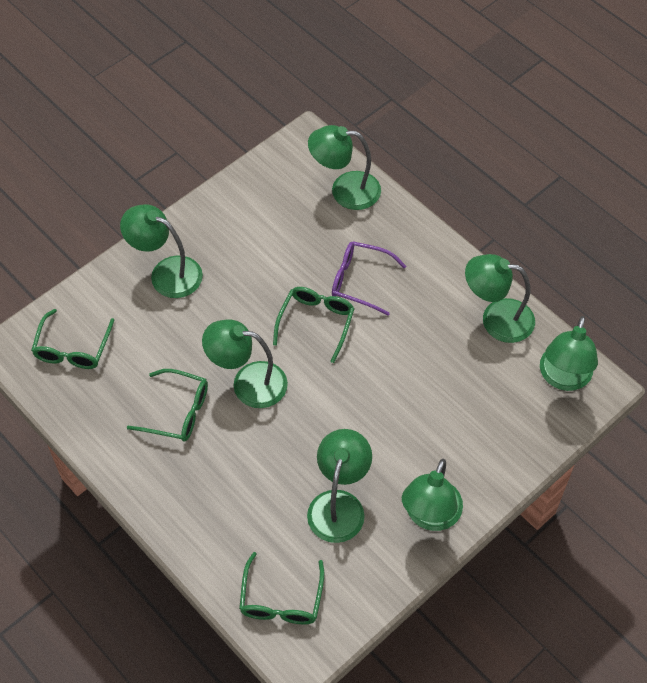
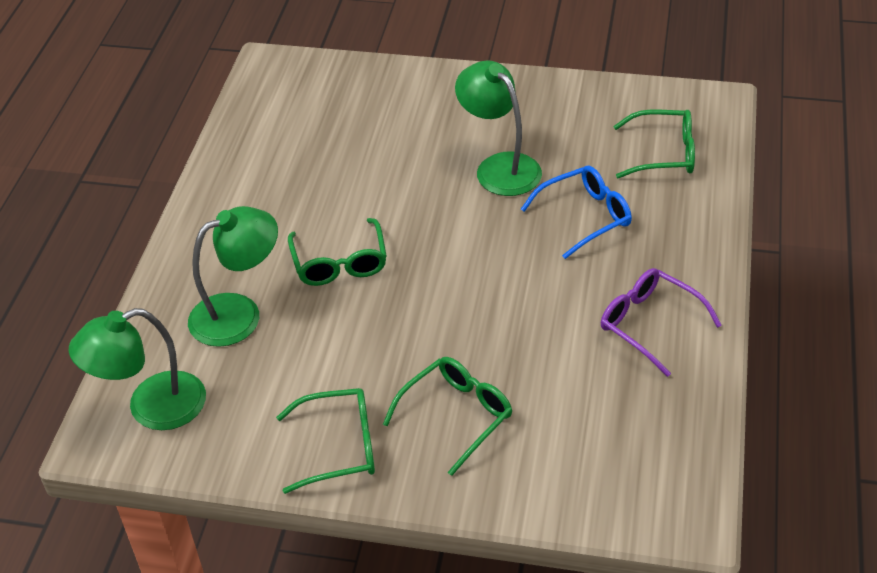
blue glasses: 0 -> 1
green lamp: 7 -> 3

